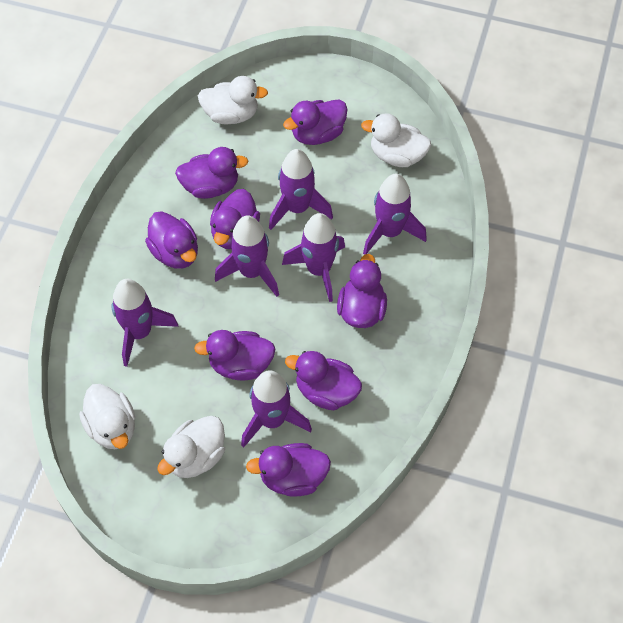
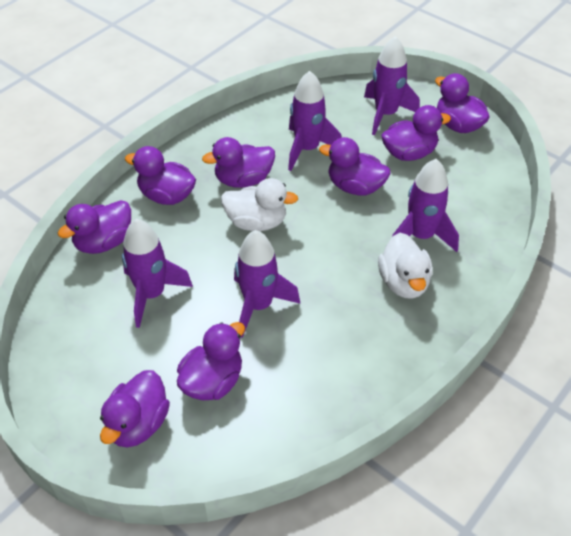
purple rocket: 6 -> 5
white duck: 4 -> 2

